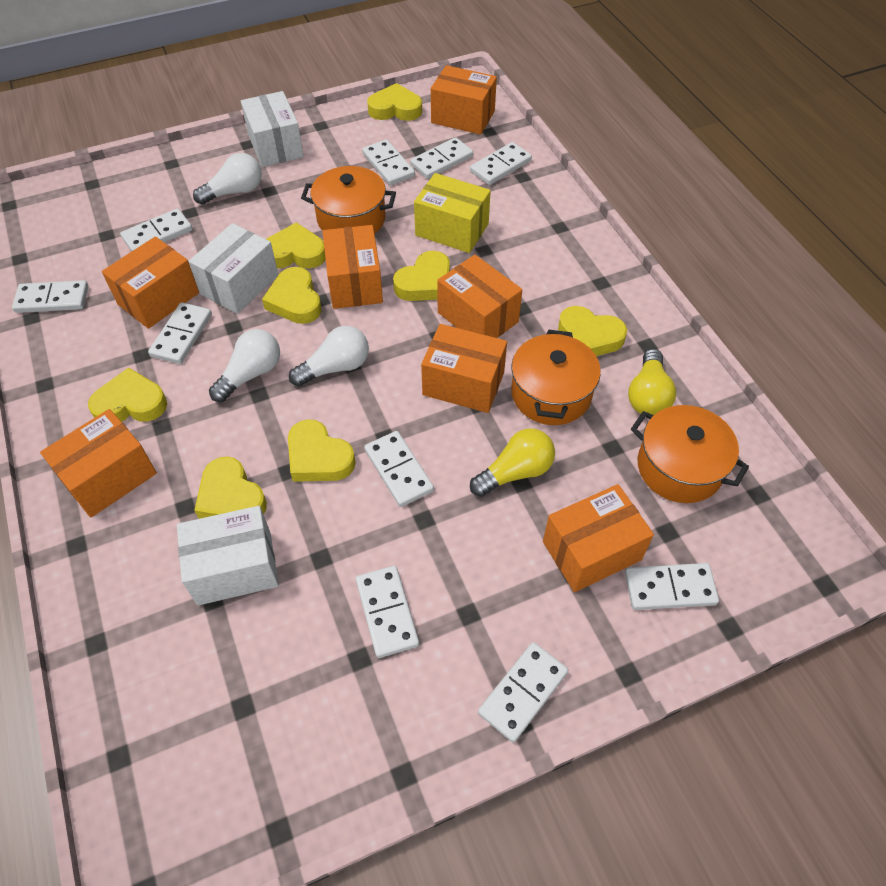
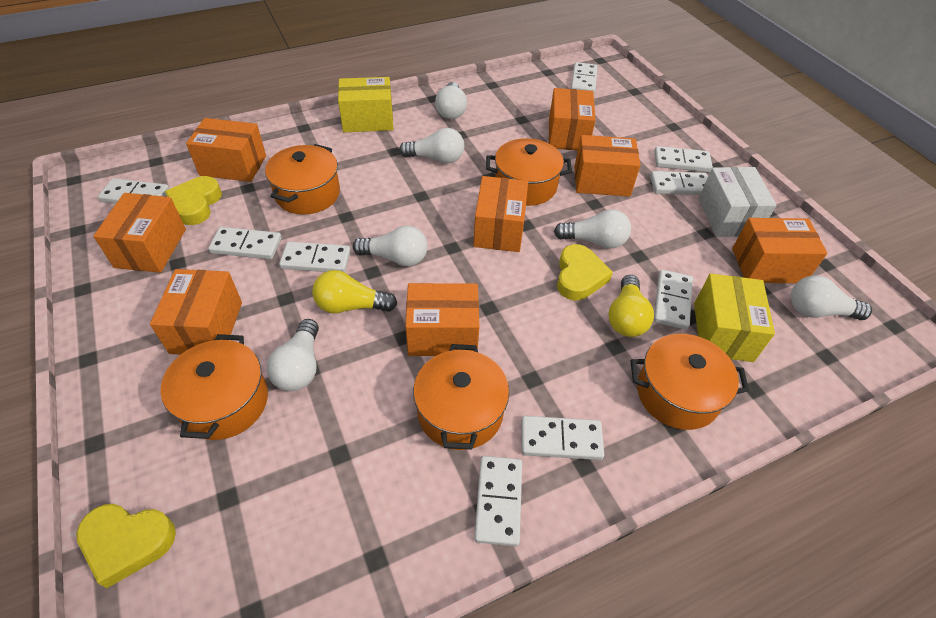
orange box: 7 -> 8
orange pot: 3 -> 5
white box: 3 -> 1
white domino: 10 -> 9
white light bulb: 3 -> 6
yellow box: 1 -> 2
yellow heart: 8 -> 3

